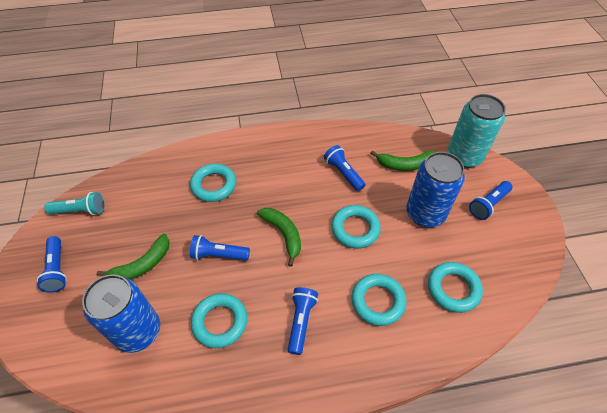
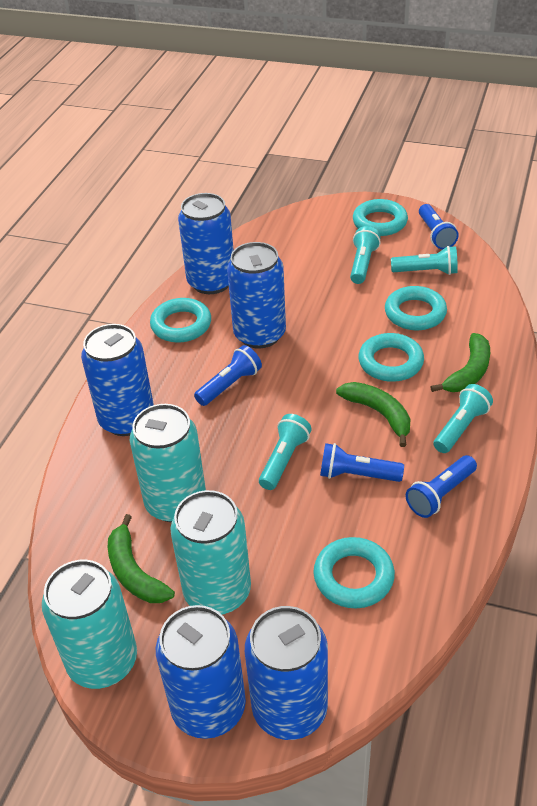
blue can: 2 -> 5
blue flashlight: 5 -> 4
turquoise can: 1 -> 3
turquoise flashlight: 1 -> 4

